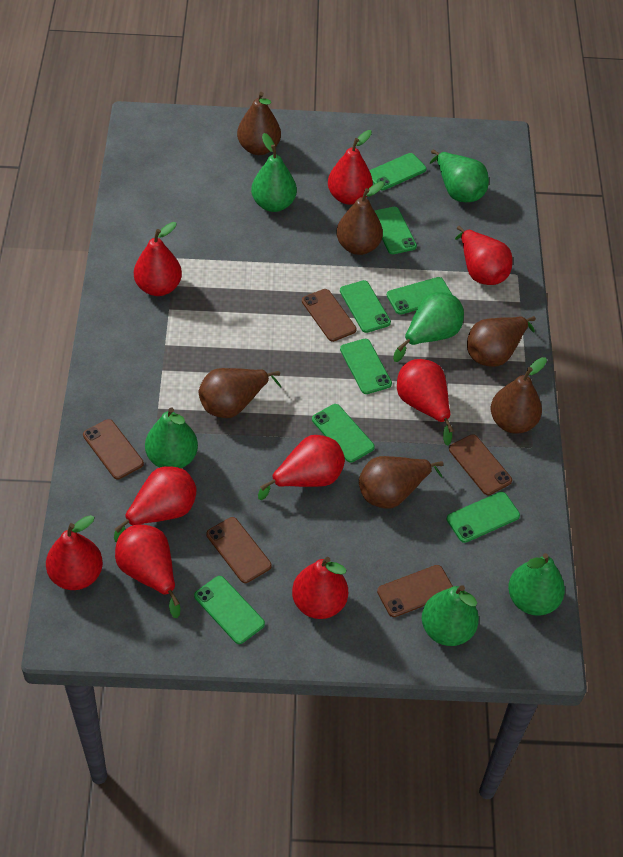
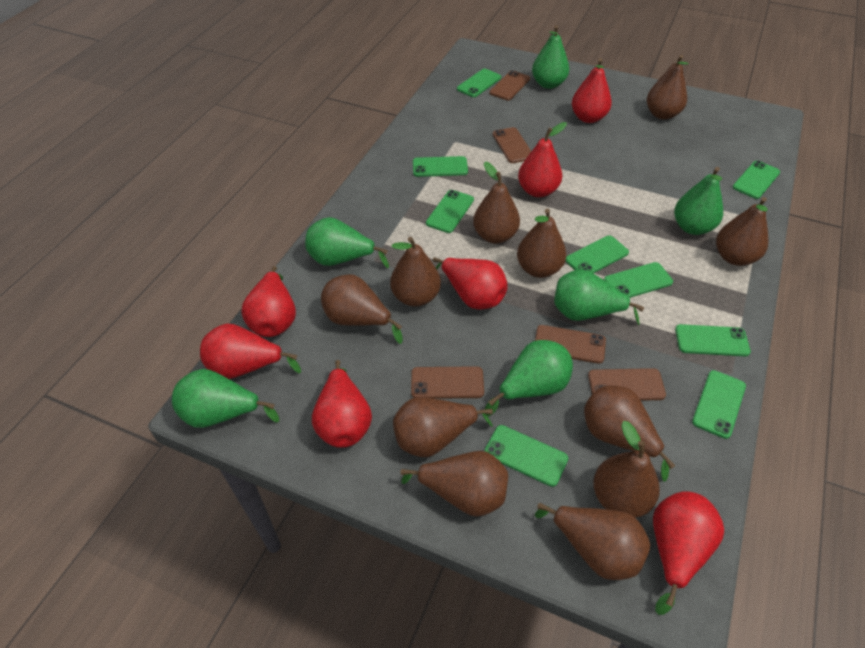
brown pear: 6 -> 11
green phone: 8 -> 9
red pear: 9 -> 7

